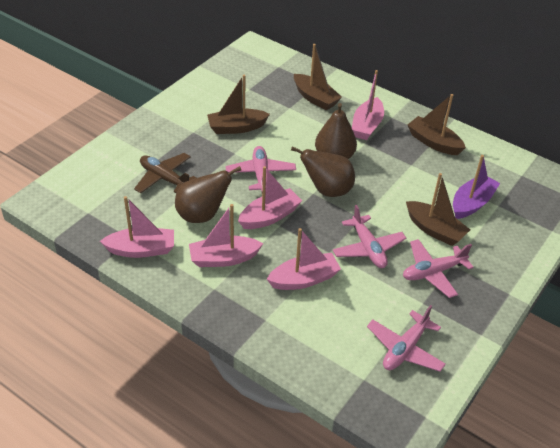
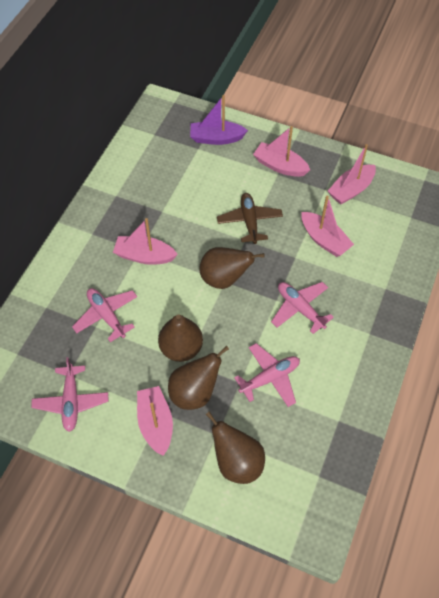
brown boat: 4 -> 0
brown pear: 3 -> 4

